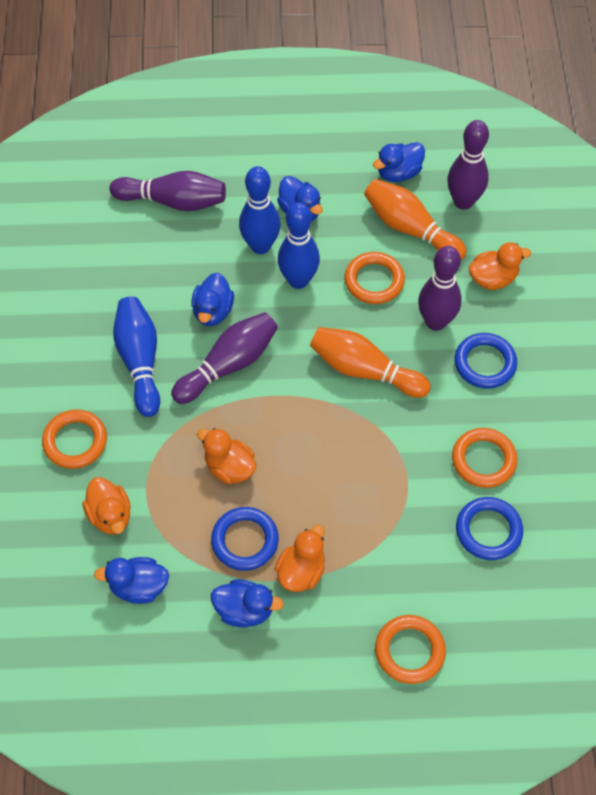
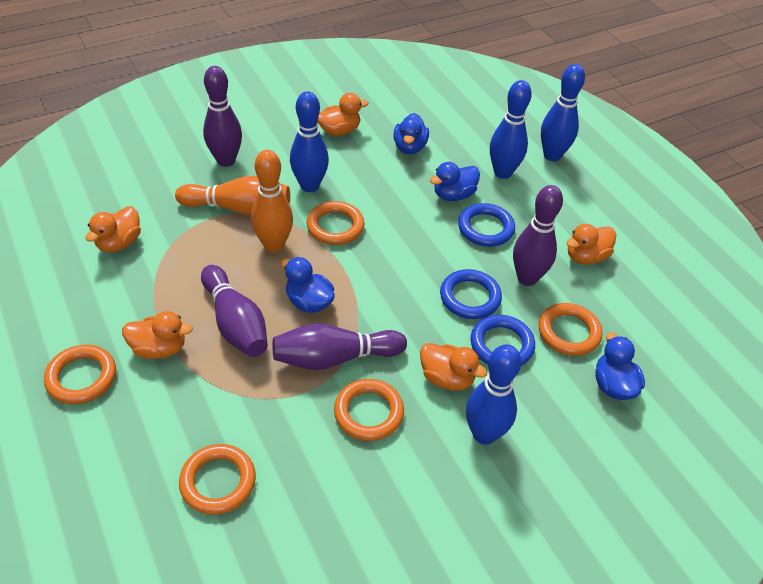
blue bowling pin: 3 -> 4
blue duck: 5 -> 4
orange duck: 4 -> 5
orange ring: 4 -> 5

